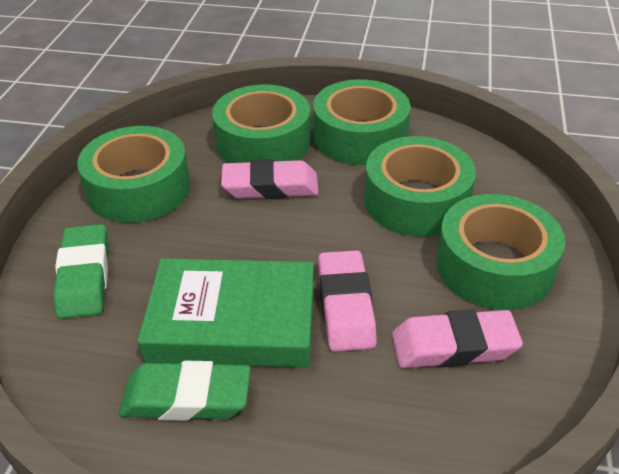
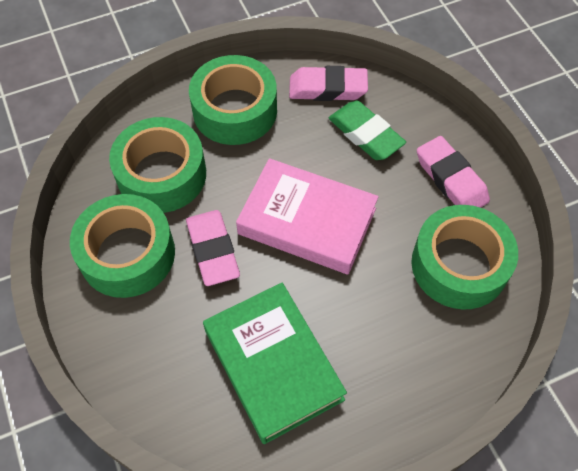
green eraser: 2 -> 1
green tape: 5 -> 4
pink book: 0 -> 1

